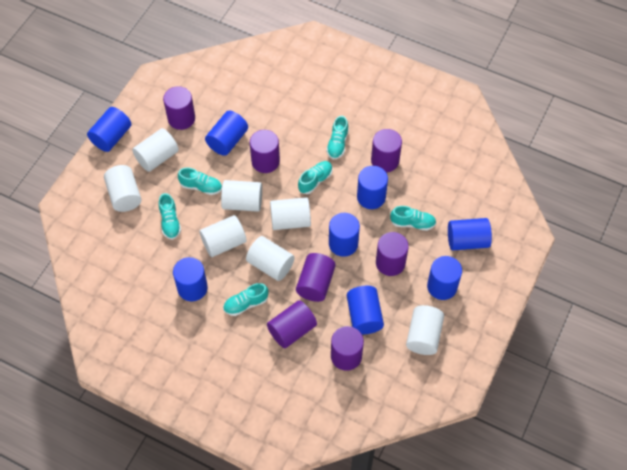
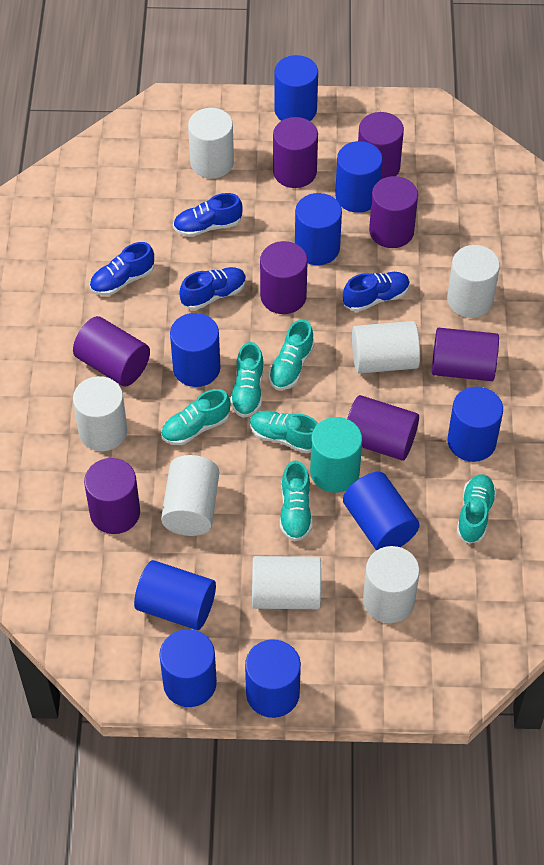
blue cylinder: 8 -> 9
blue shoe: 0 -> 4
purple cylinder: 7 -> 8
turquoise cylinder: 0 -> 1

